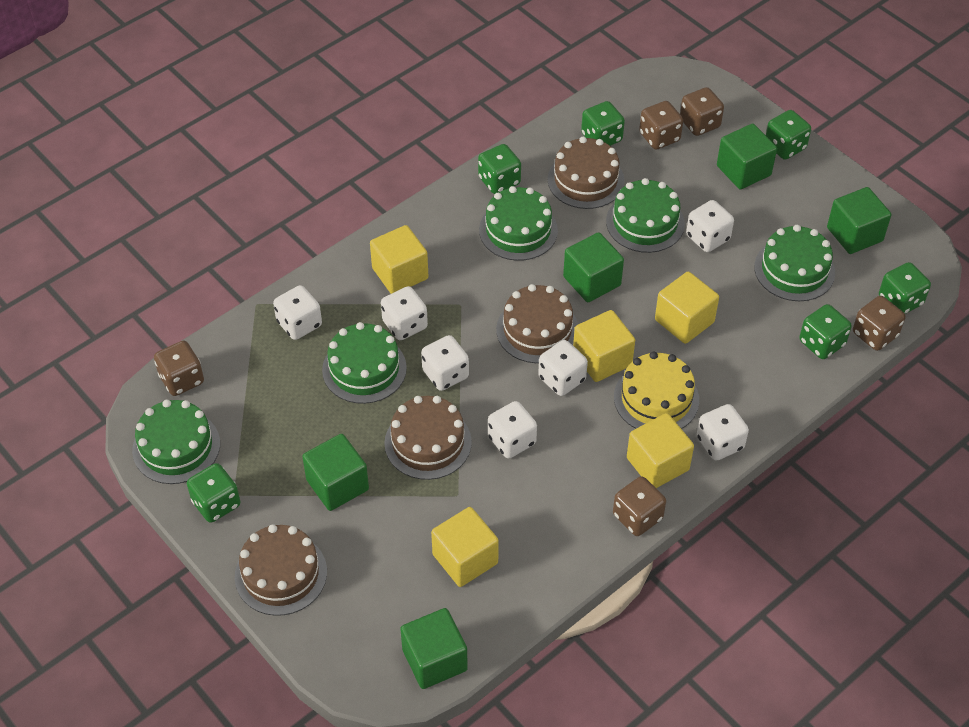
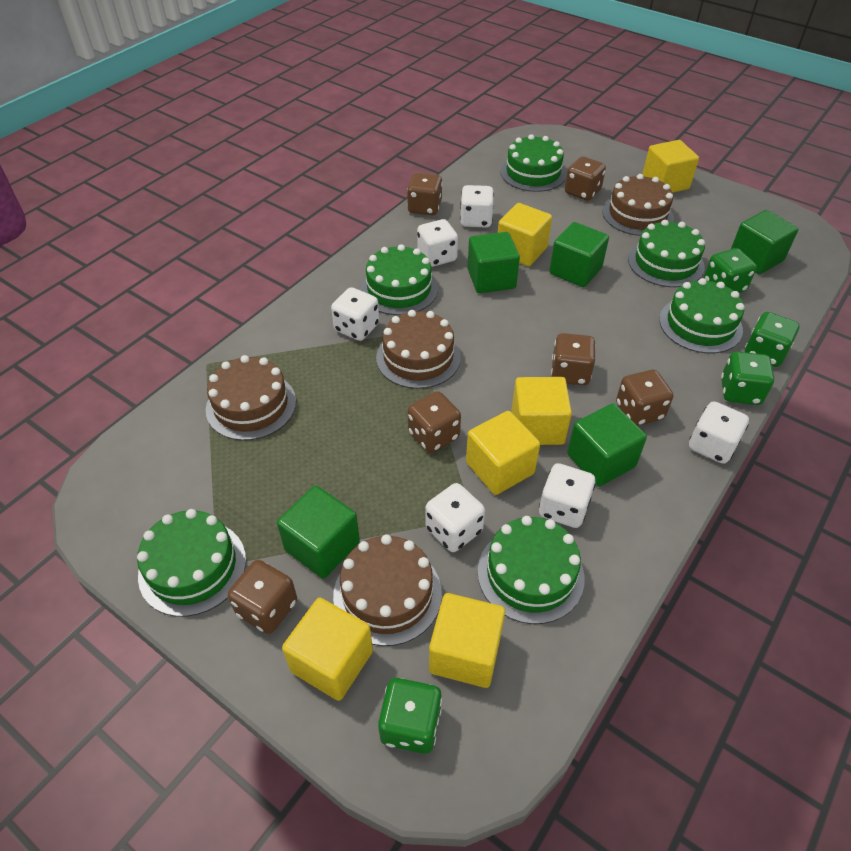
brown dice: 5 -> 6
green cake: 5 -> 6
green dice: 6 -> 4
white dice: 7 -> 6
yellow cake: 1 -> 0
yellow cube: 5 -> 6

